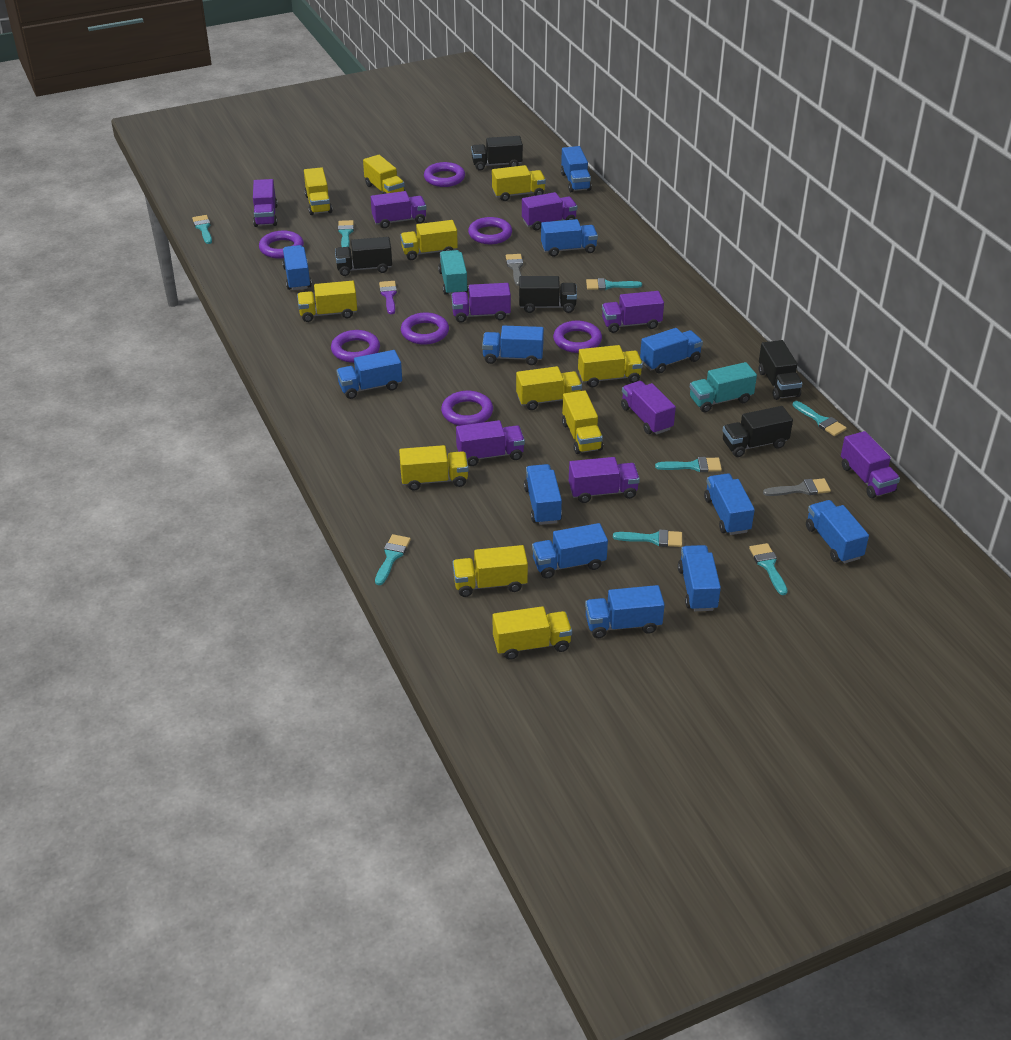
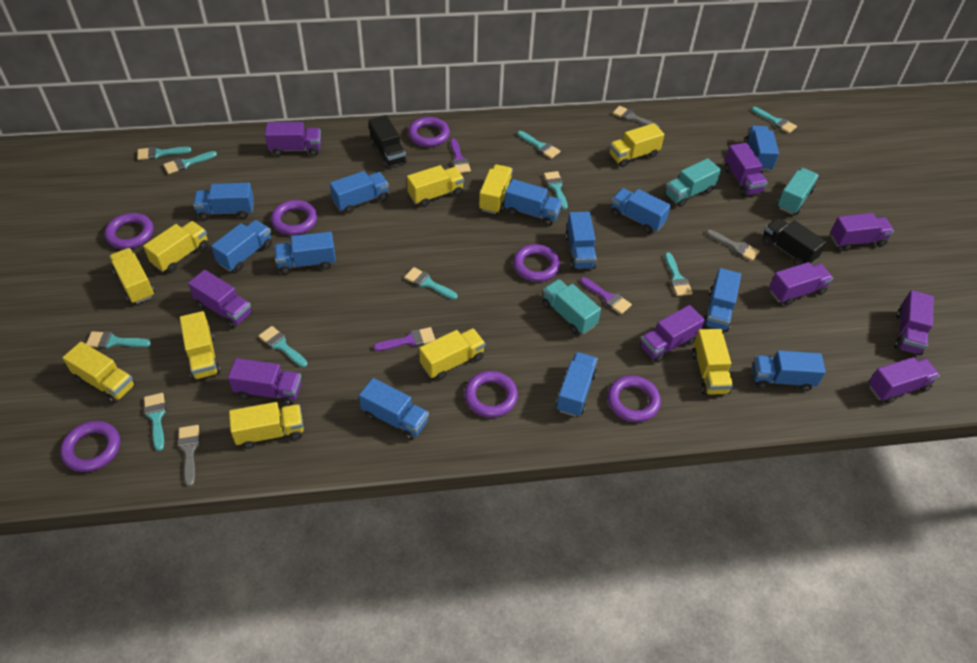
black truck: 5 -> 2
grey brush: 2 -> 3
purple brush: 1 -> 3
turquoise brush: 8 -> 10
turquoise truck: 2 -> 3
yellow truck: 11 -> 10

